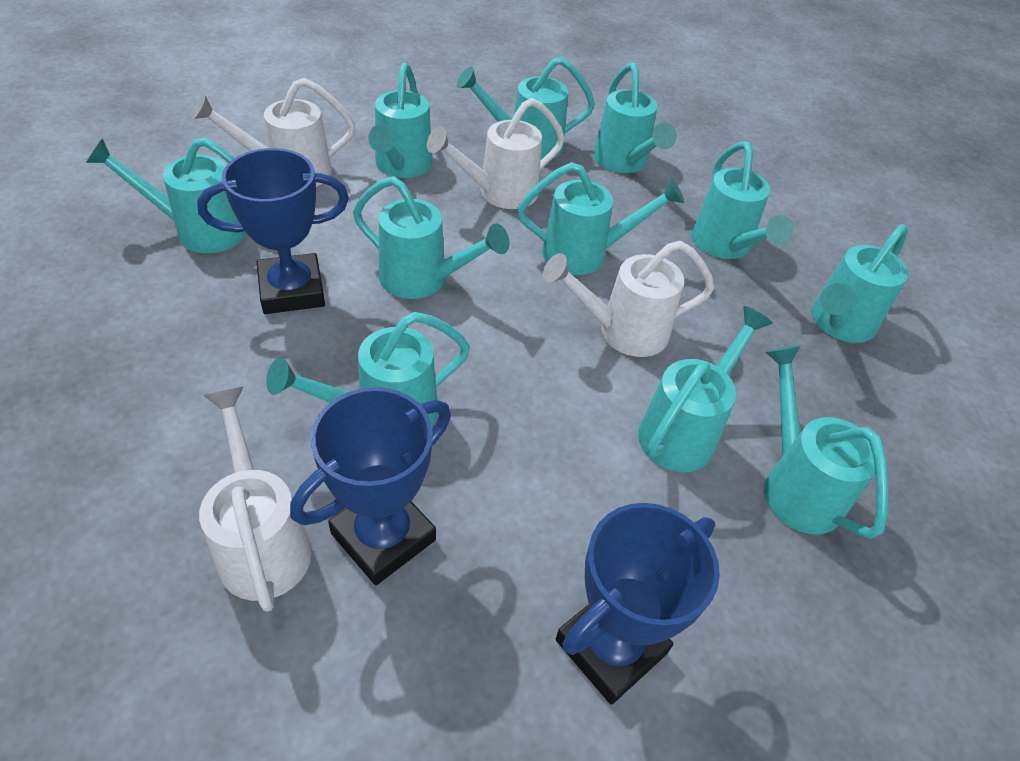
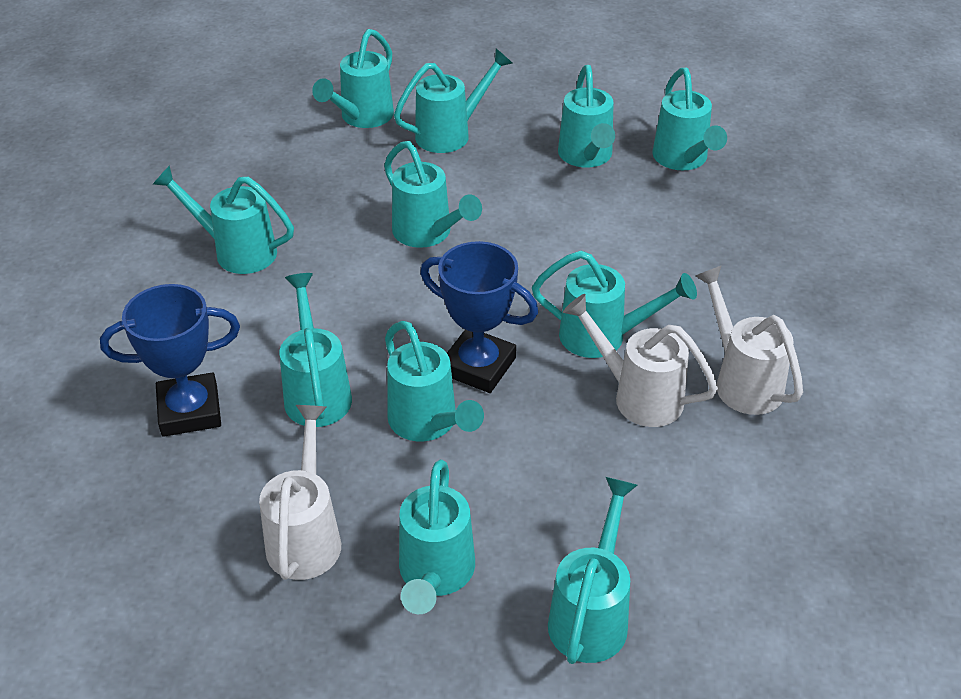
blue trophy: 3 -> 2
white watering can: 4 -> 3

